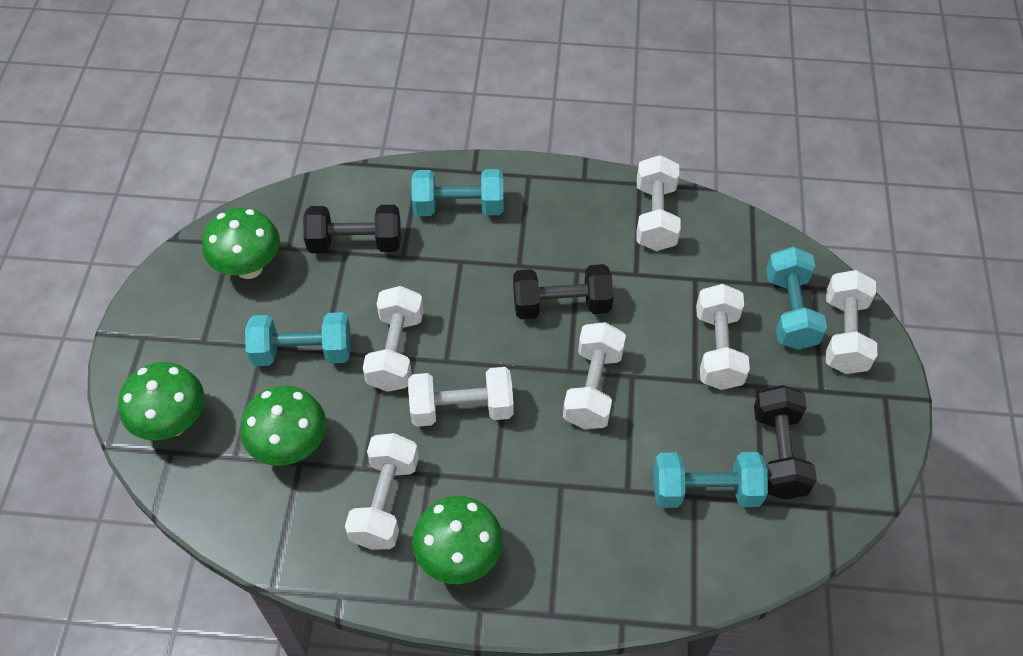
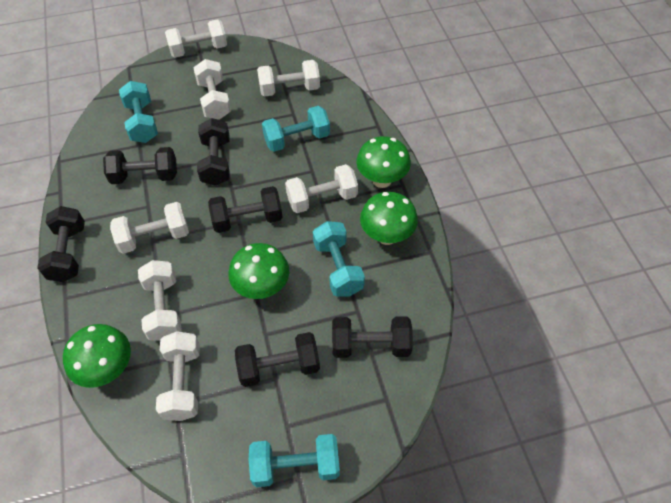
black dumbbell: 3 -> 6

